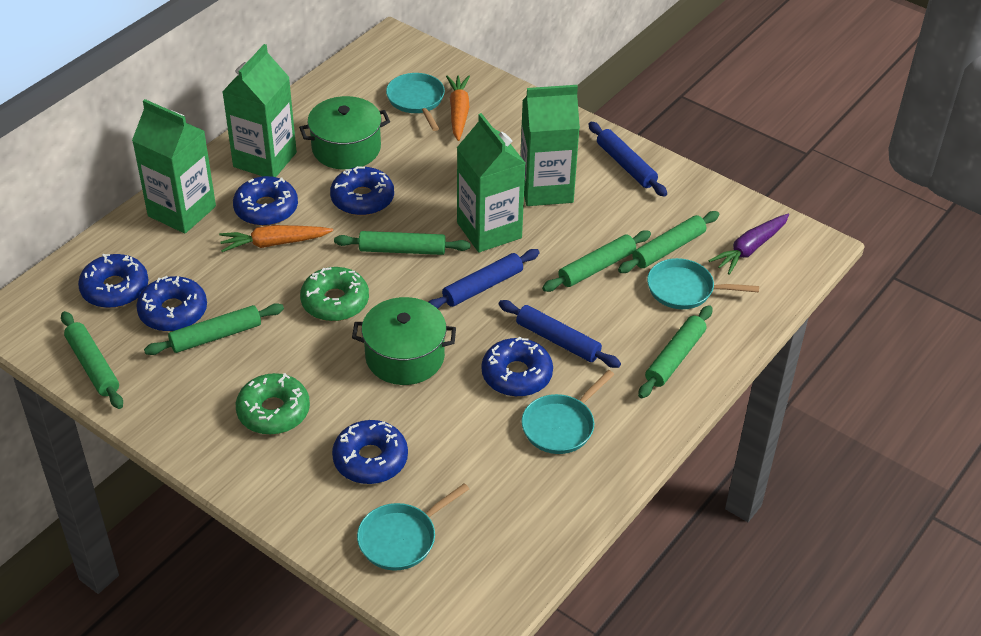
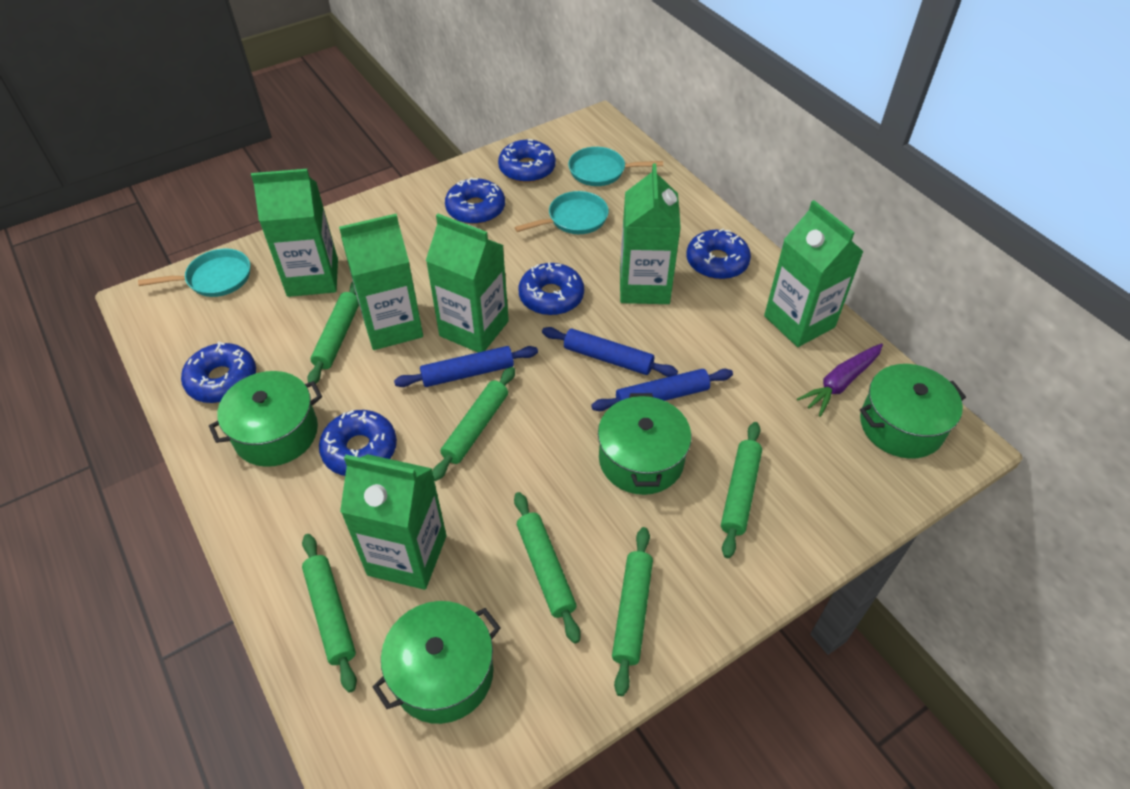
green carton: 4 -> 6
green donut: 2 -> 0
green pot: 2 -> 4
orange carrot: 2 -> 0
turquoise pan: 4 -> 3

